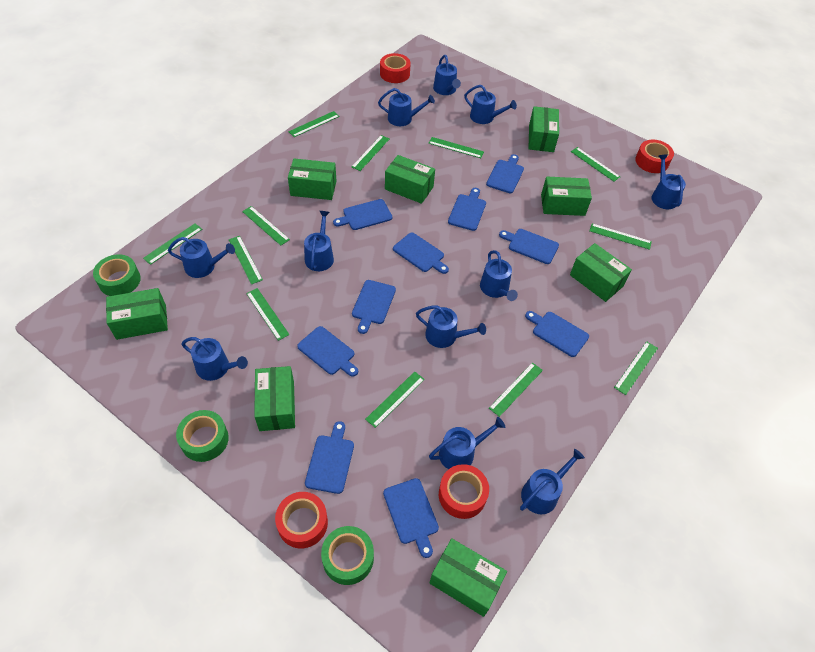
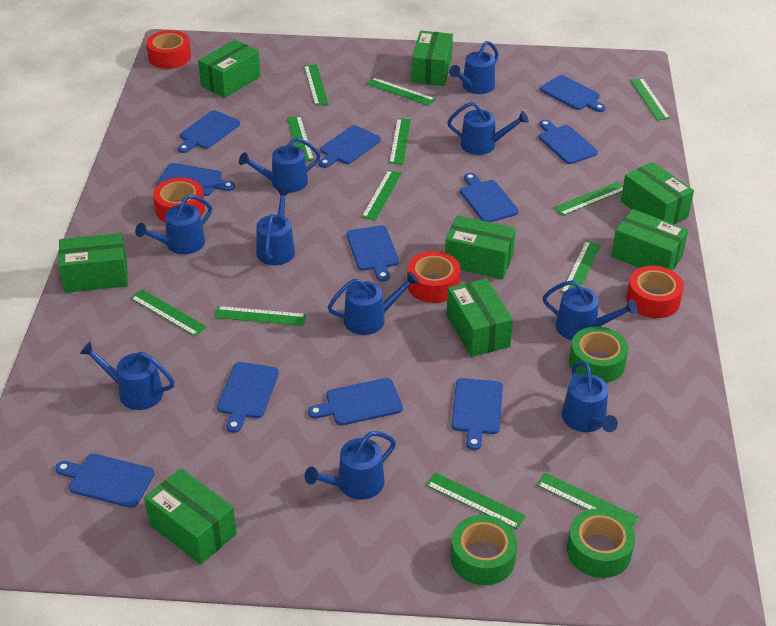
blue cutting board: 10 -> 11
blue watering can: 11 -> 10

